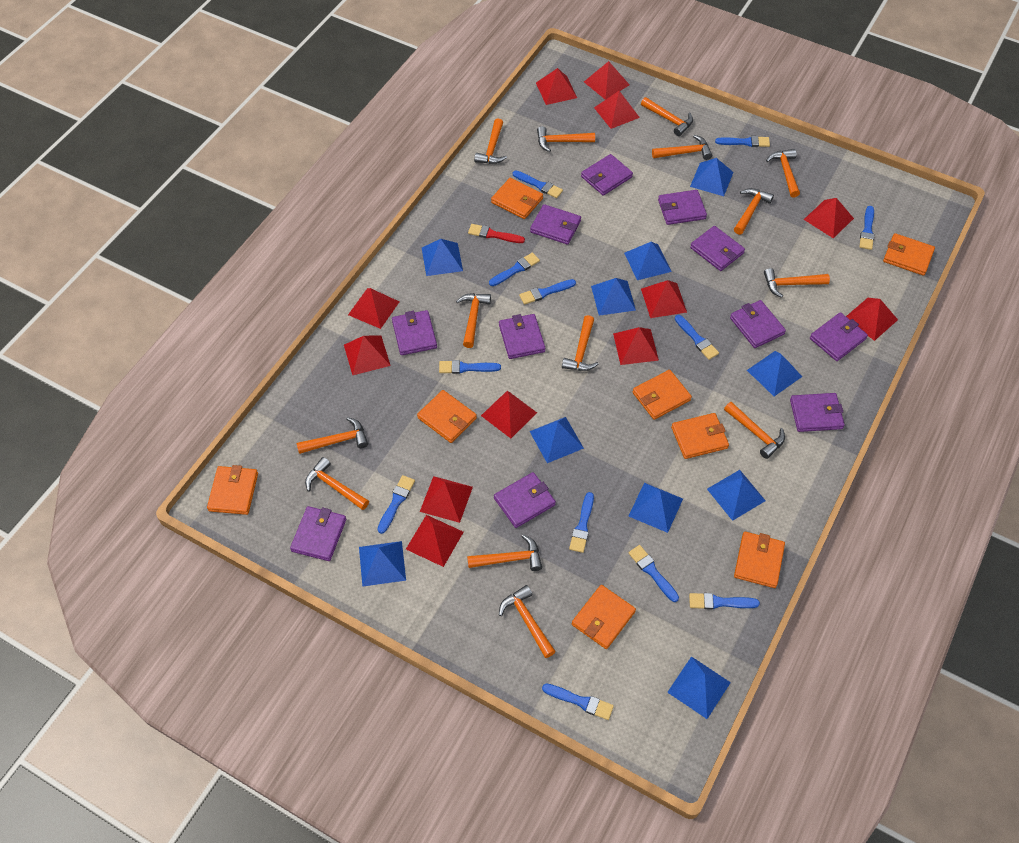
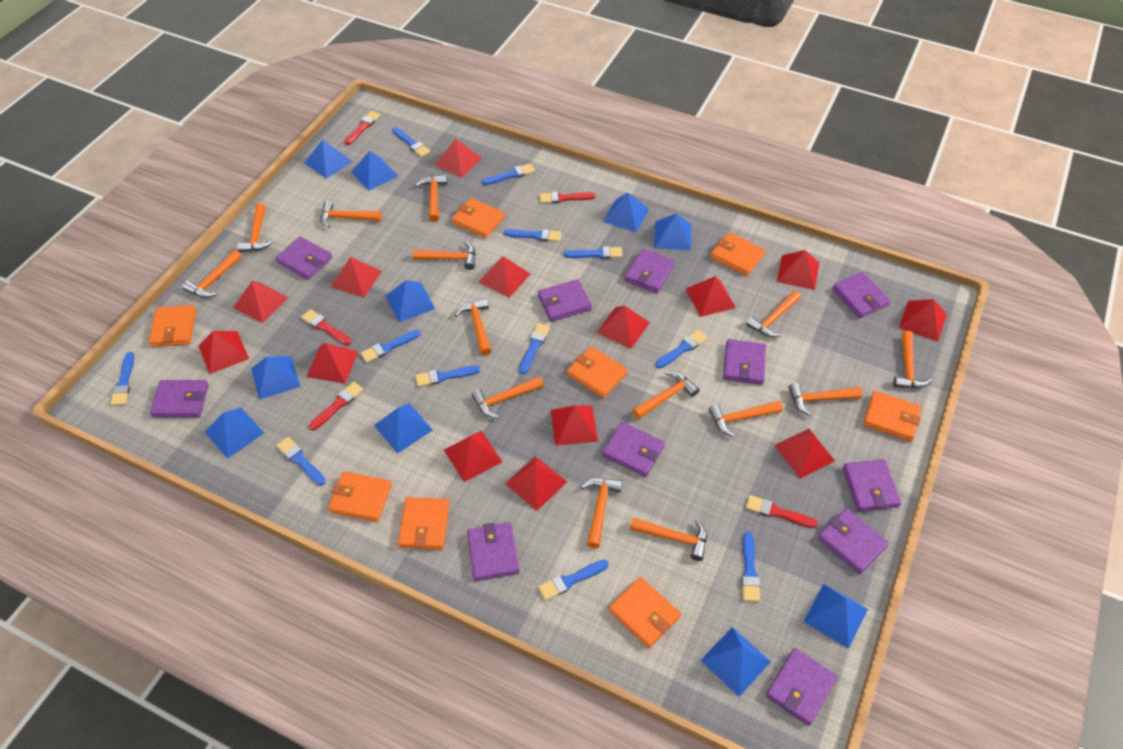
red brush: 1 -> 5
red pyramid: 12 -> 14

